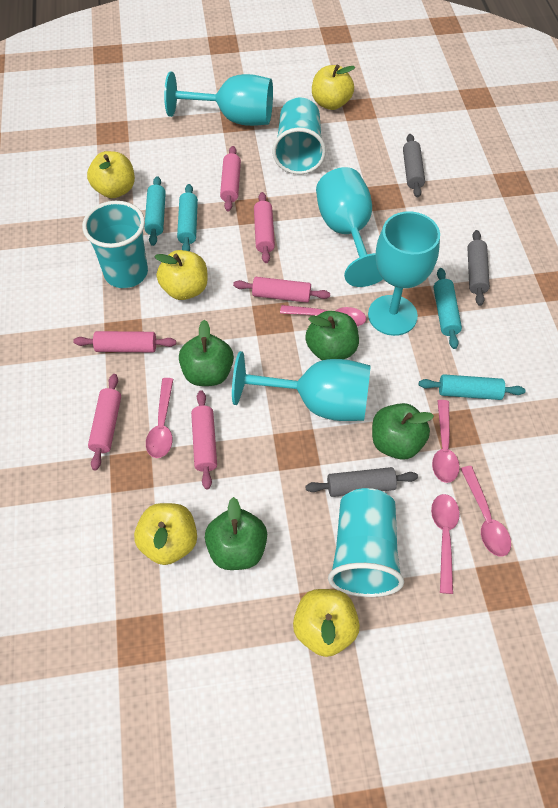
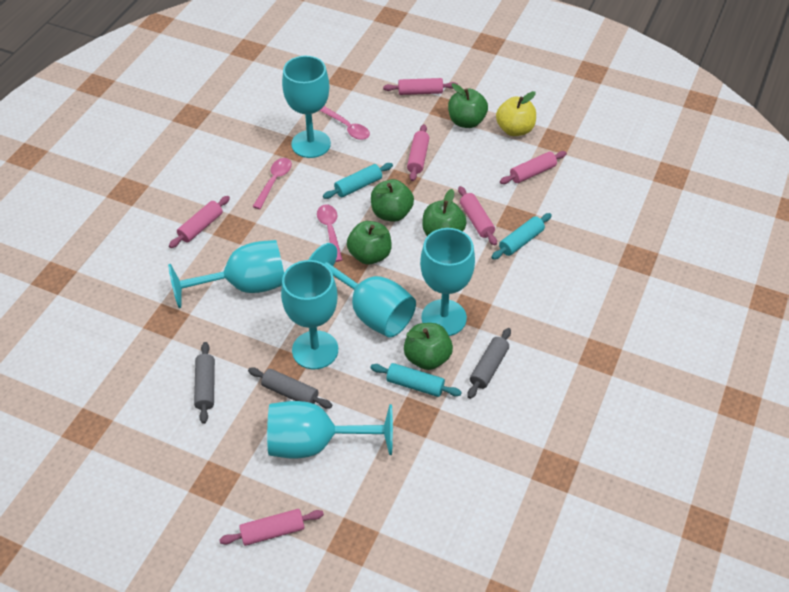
green apple: 4 -> 5
pink spoon: 5 -> 3
turquoise cup: 3 -> 0
turquoise goblet: 4 -> 6
turquoise rolling pin: 4 -> 3
yellow apple: 5 -> 1

